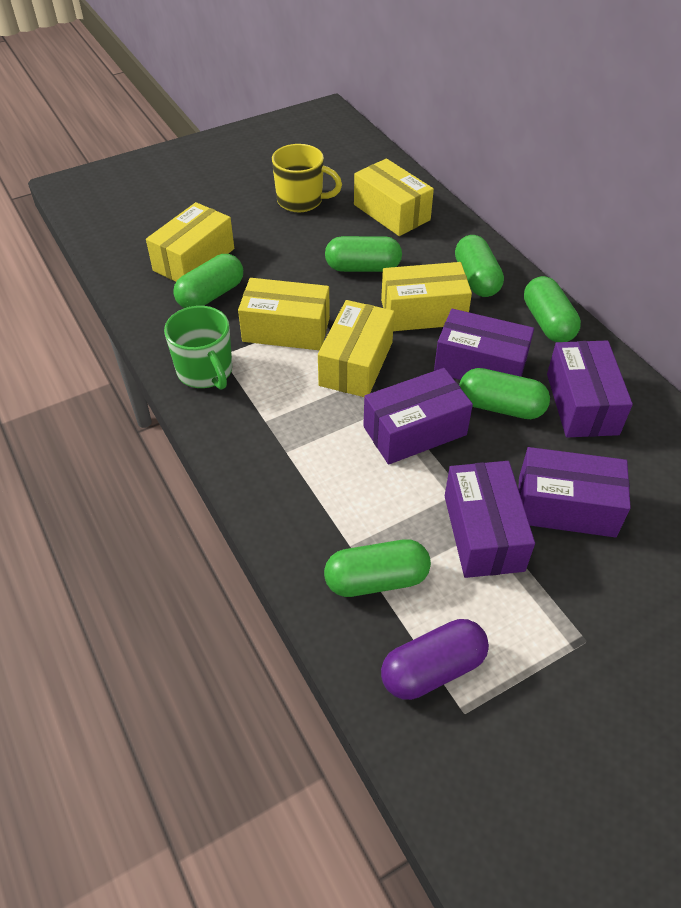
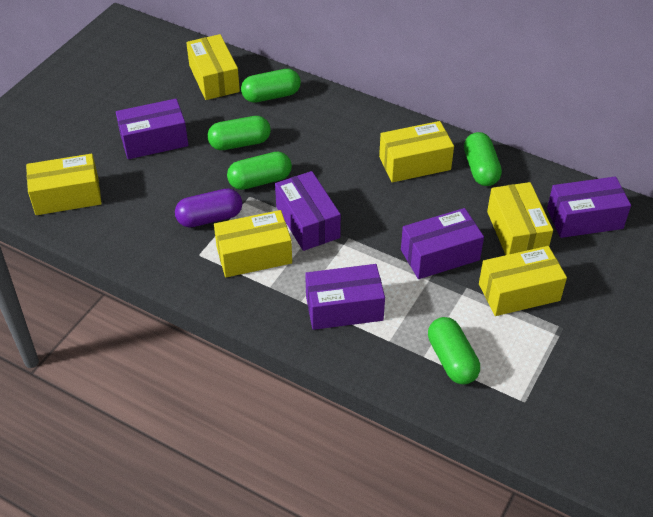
green capsule: 6 -> 5
green mug: 1 -> 0
yellow box: 5 -> 6
yellow mug: 1 -> 0

